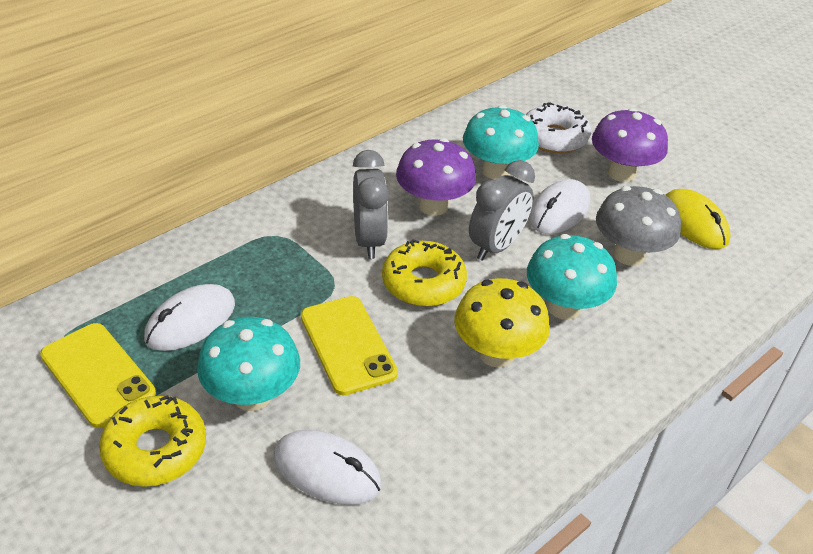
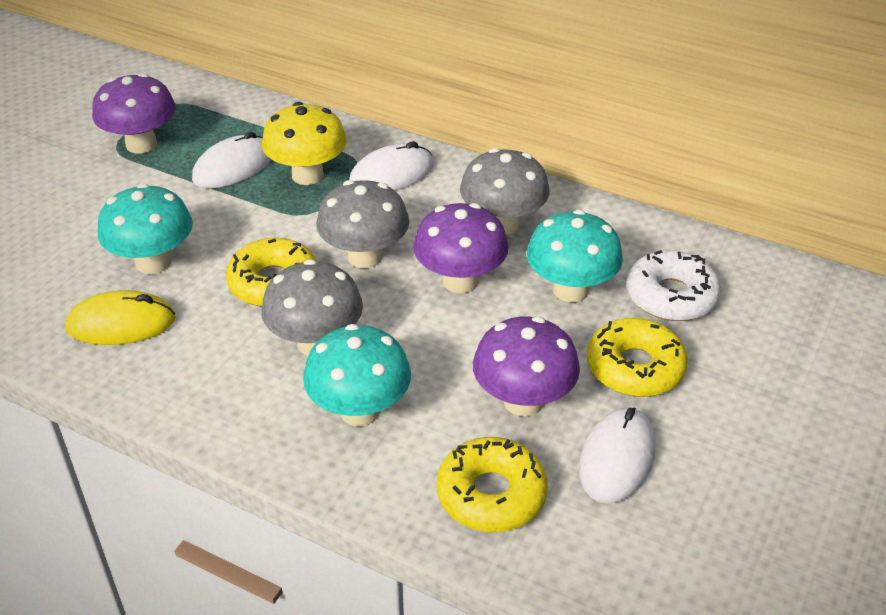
grey clock: 2 -> 0
grey mushroom: 1 -> 3
purple mushroom: 2 -> 3
yellow donut: 2 -> 3
yellow phone: 2 -> 0

